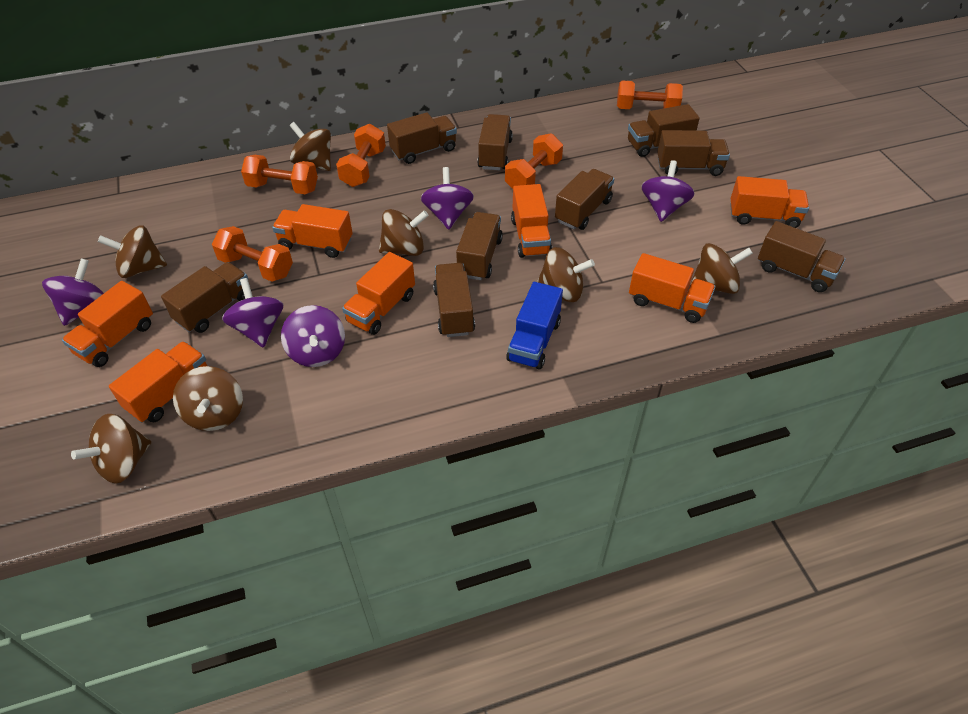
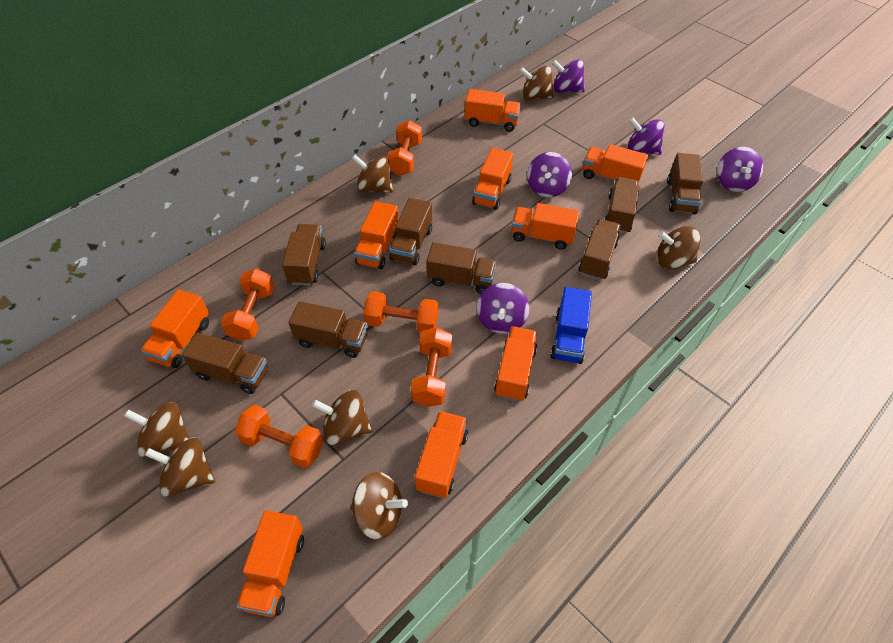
brown truck: 9 -> 8
orange truck: 7 -> 9

